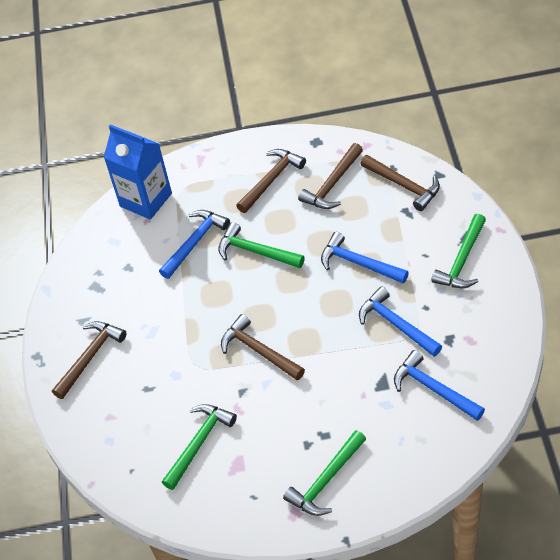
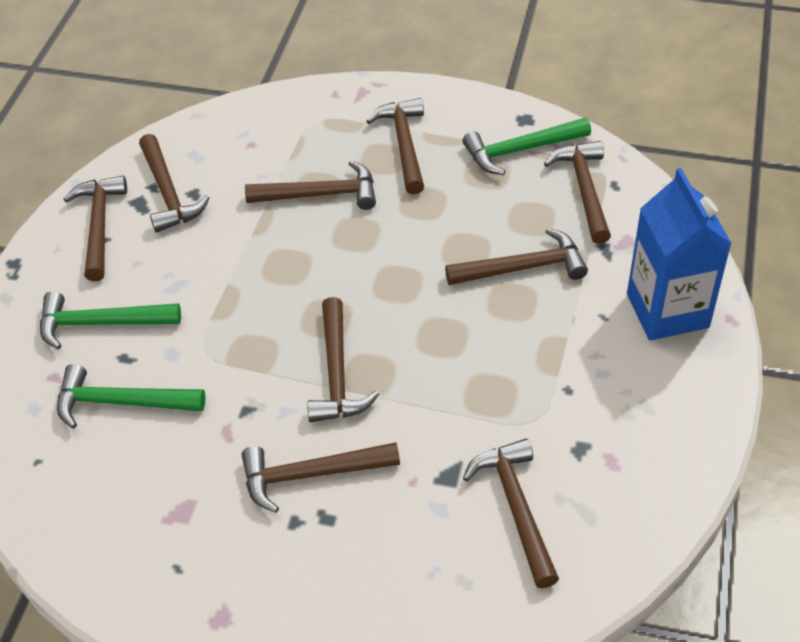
blue hammer: 4 -> 0
brown hammer: 5 -> 9
green hammer: 4 -> 3

